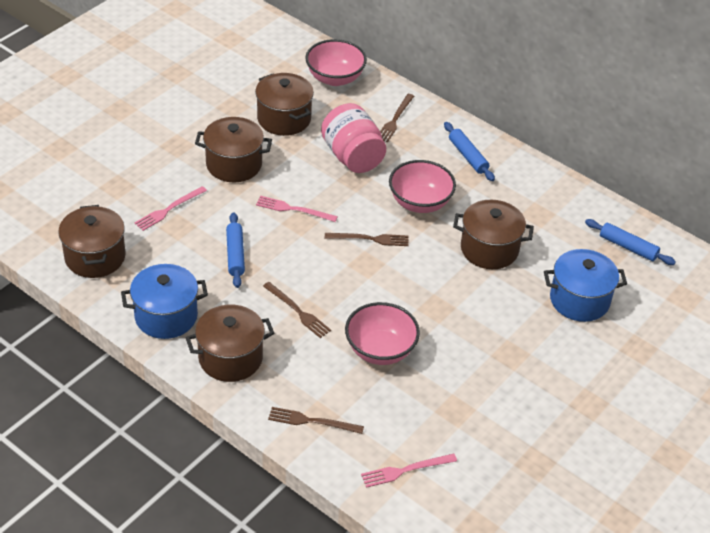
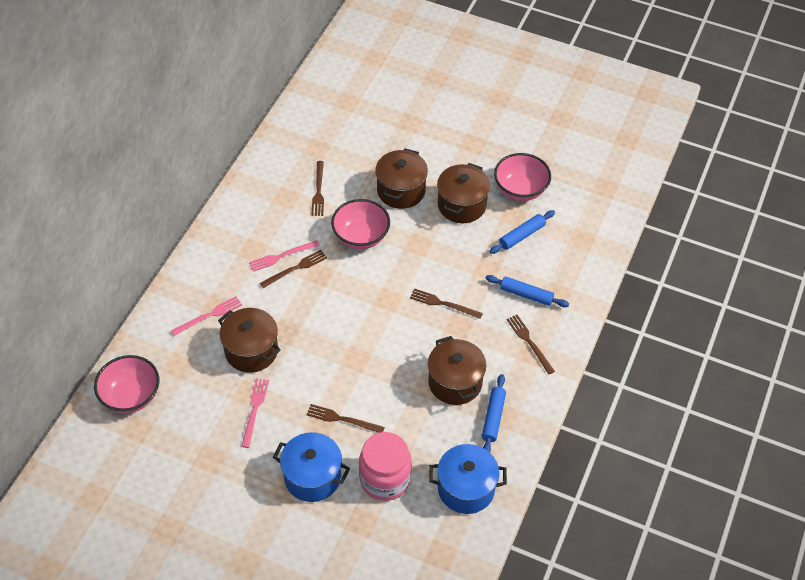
brown fork: 4 -> 5
brown pot: 5 -> 4

